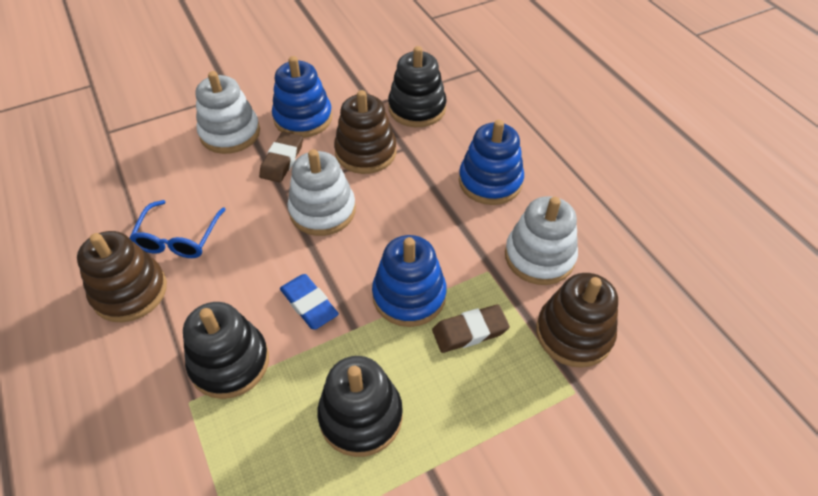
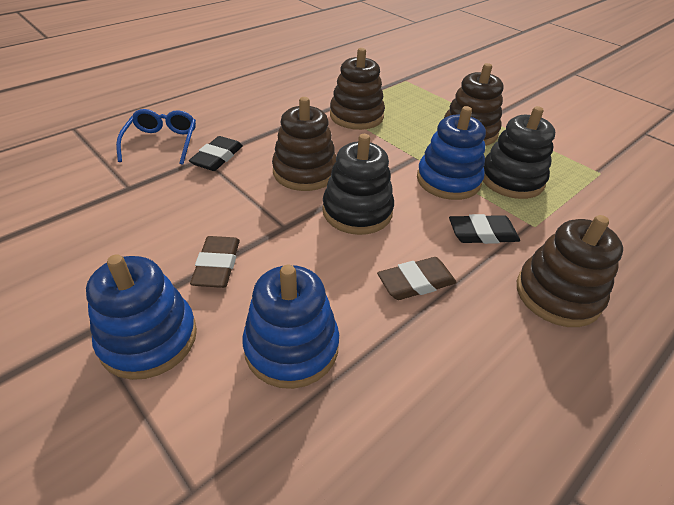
black eraser: 0 -> 2
black stacking toy: 3 -> 2
blue eraser: 1 -> 0
brown stacking toy: 3 -> 4
white stacking toy: 3 -> 0

